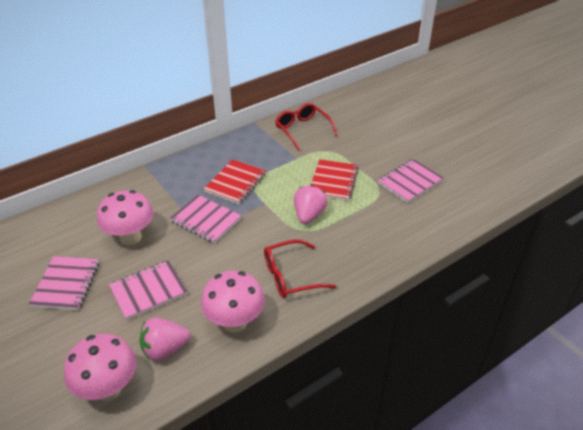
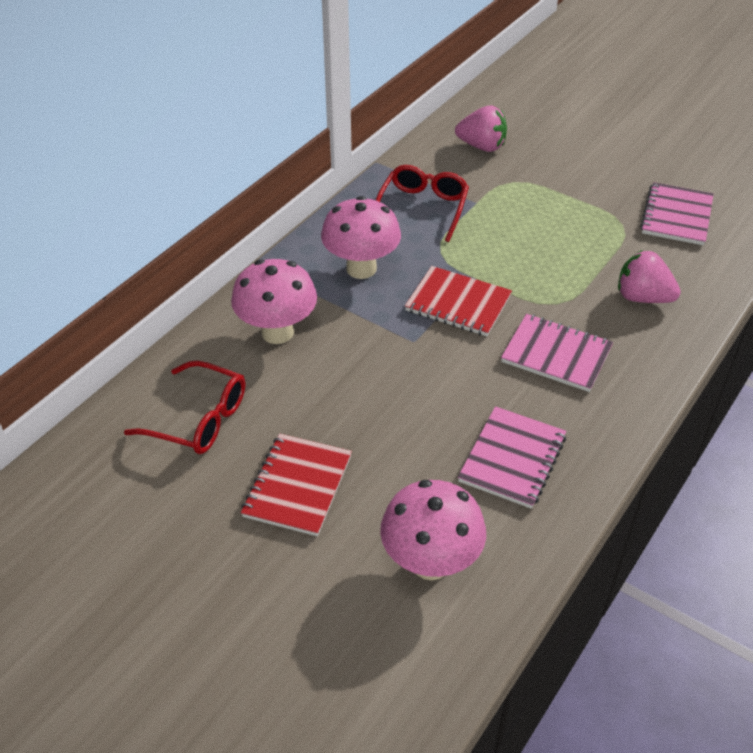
pink notebook: 4 -> 3

